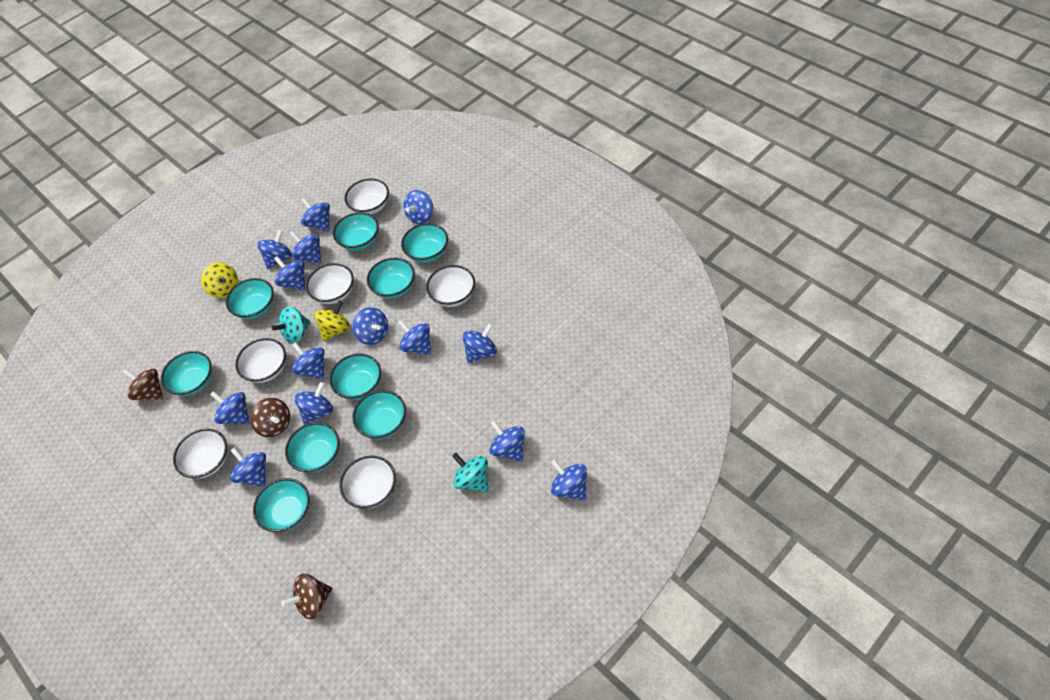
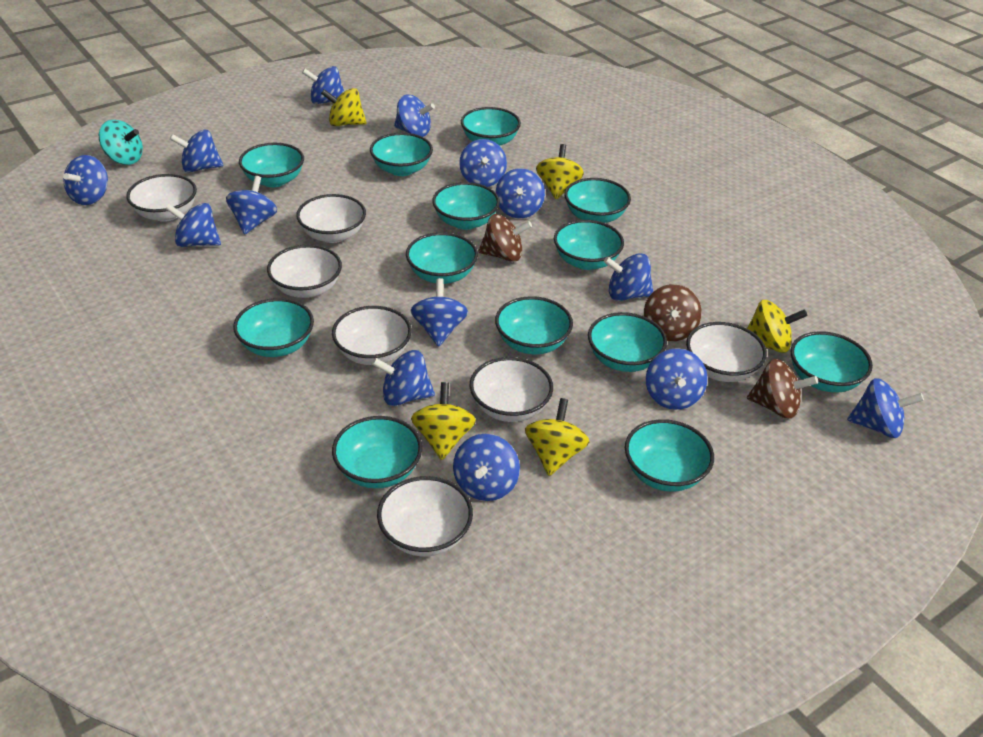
turquoise bowl: 9 -> 13
turquoise spinning top: 2 -> 1
white bowl: 6 -> 7
yellow spinning top: 2 -> 5

